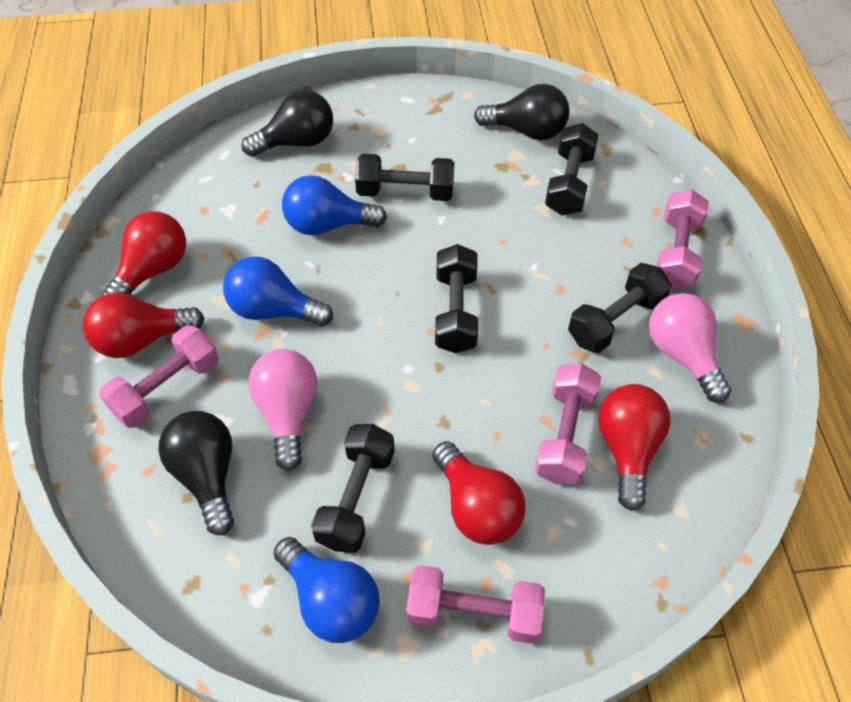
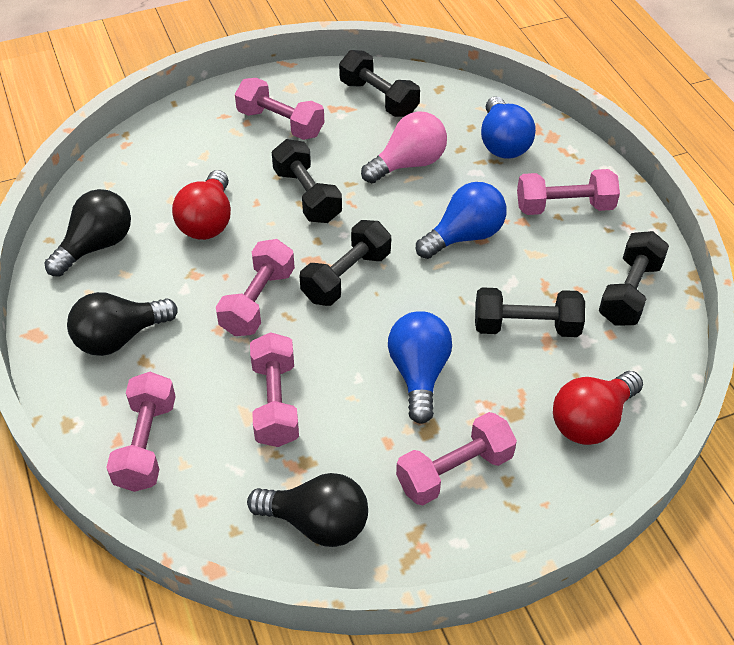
pink dumbbell: 4 -> 6
pink light bulb: 2 -> 1
red light bulb: 4 -> 2

